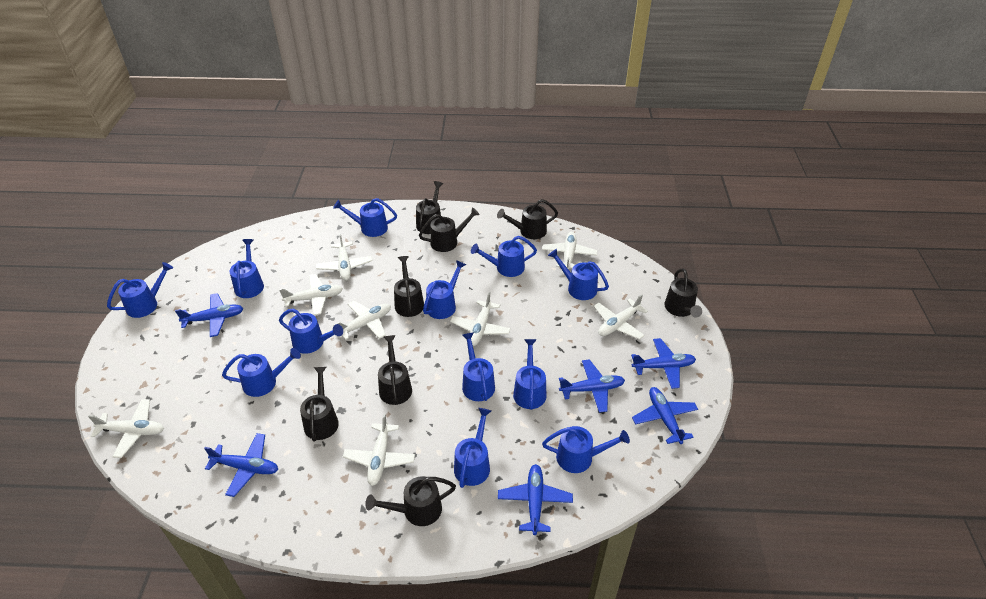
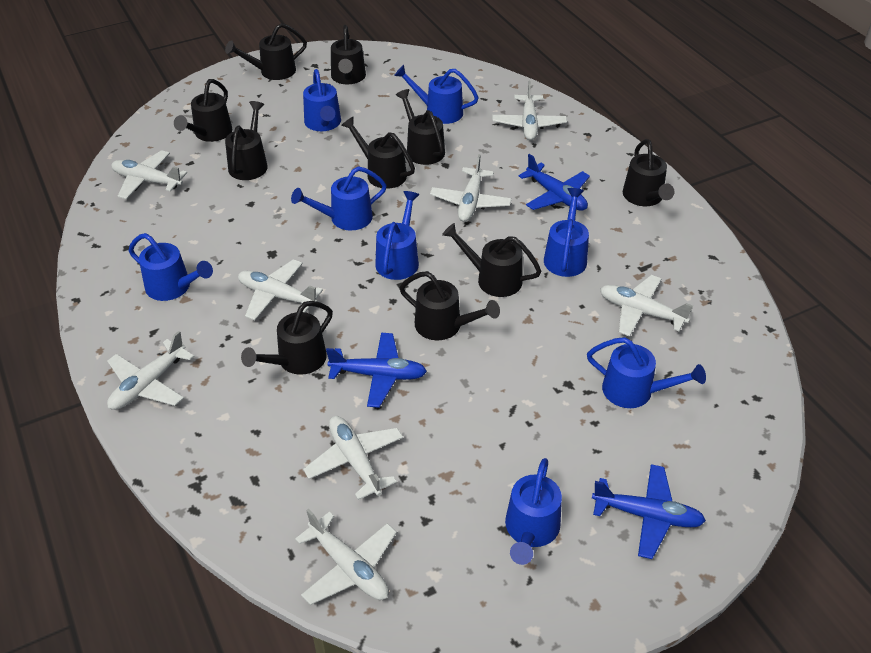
black watering can: 8 -> 10
blue plane: 6 -> 3
blue watering can: 12 -> 8

